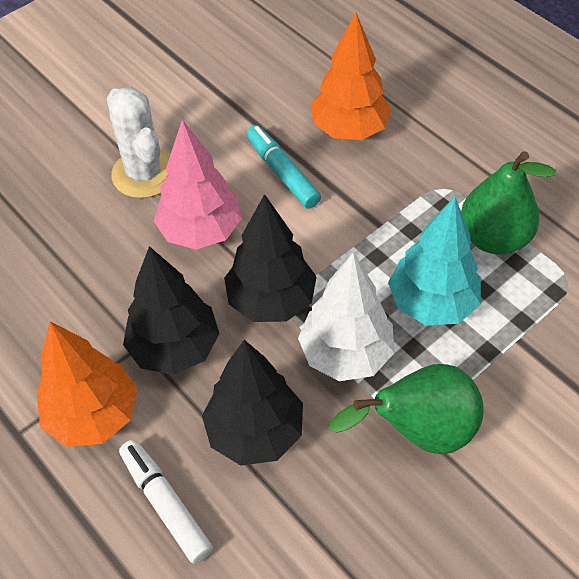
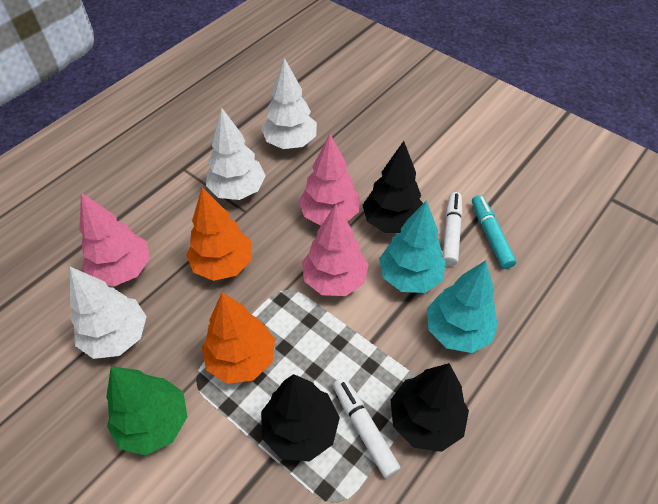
green pear: 2 -> 0
green tree: 0 -> 1
pink tree: 1 -> 3
turquoise tree: 1 -> 2
white cactus: 1 -> 0
white marker: 1 -> 2
white tree: 1 -> 3

